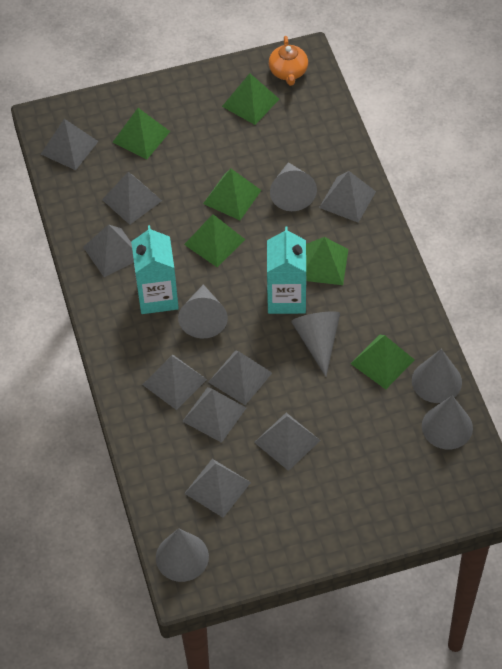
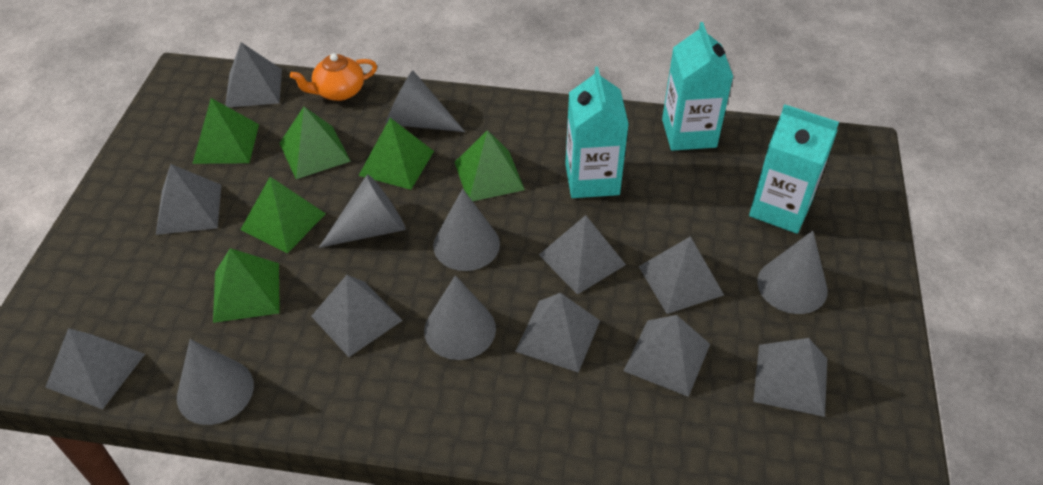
turquoise carton: 2 -> 3

